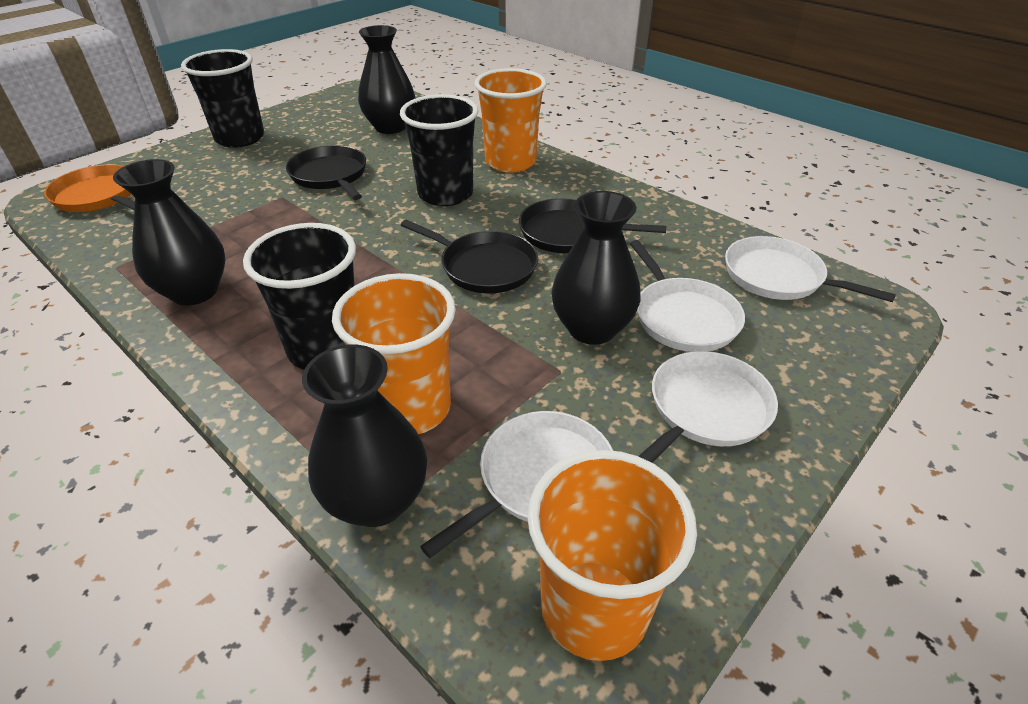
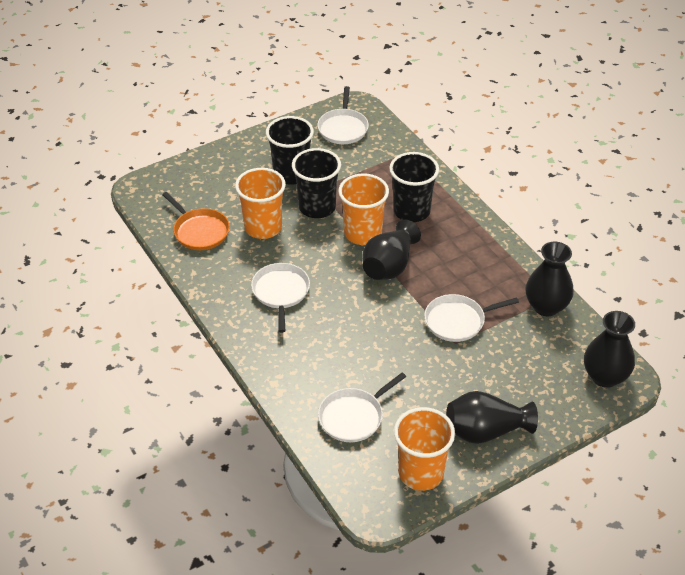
black pan: 3 -> 0

